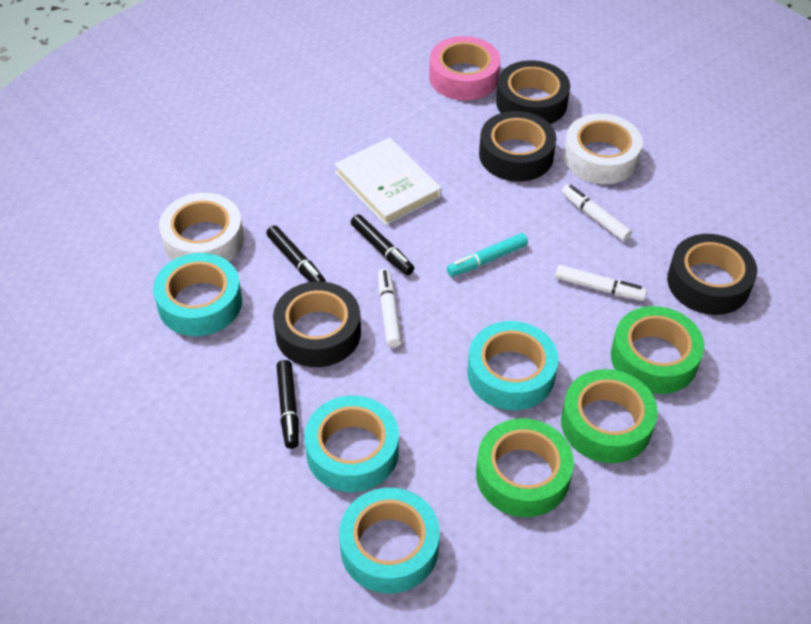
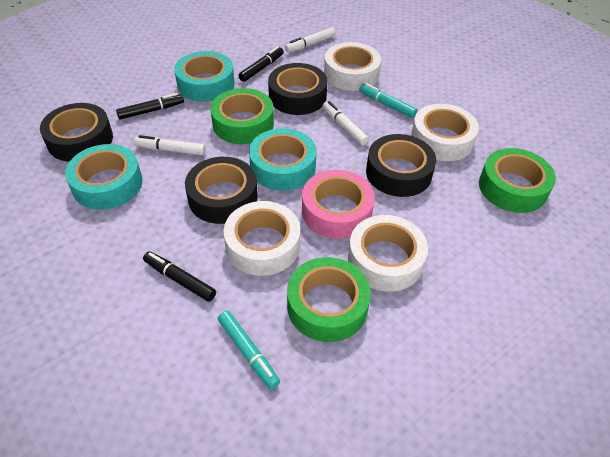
turquoise marker: 1 -> 2
turquoise tape: 4 -> 3
white book: 1 -> 0
white tape: 2 -> 4

